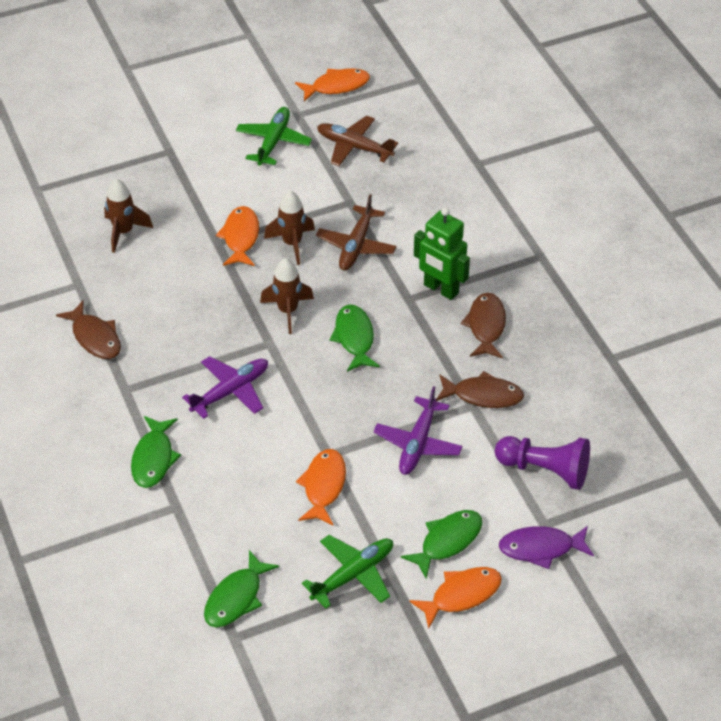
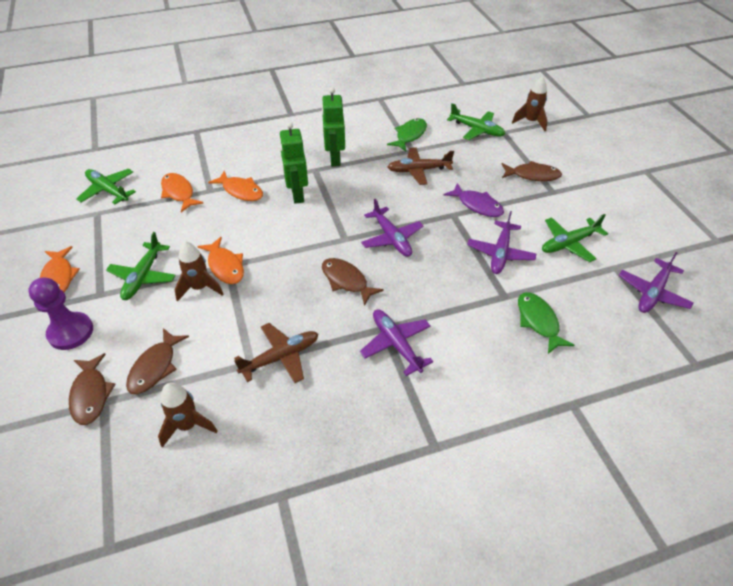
brown fish: 3 -> 4
green fish: 4 -> 2
green plane: 2 -> 4
green robot: 1 -> 2
purple plane: 2 -> 4

